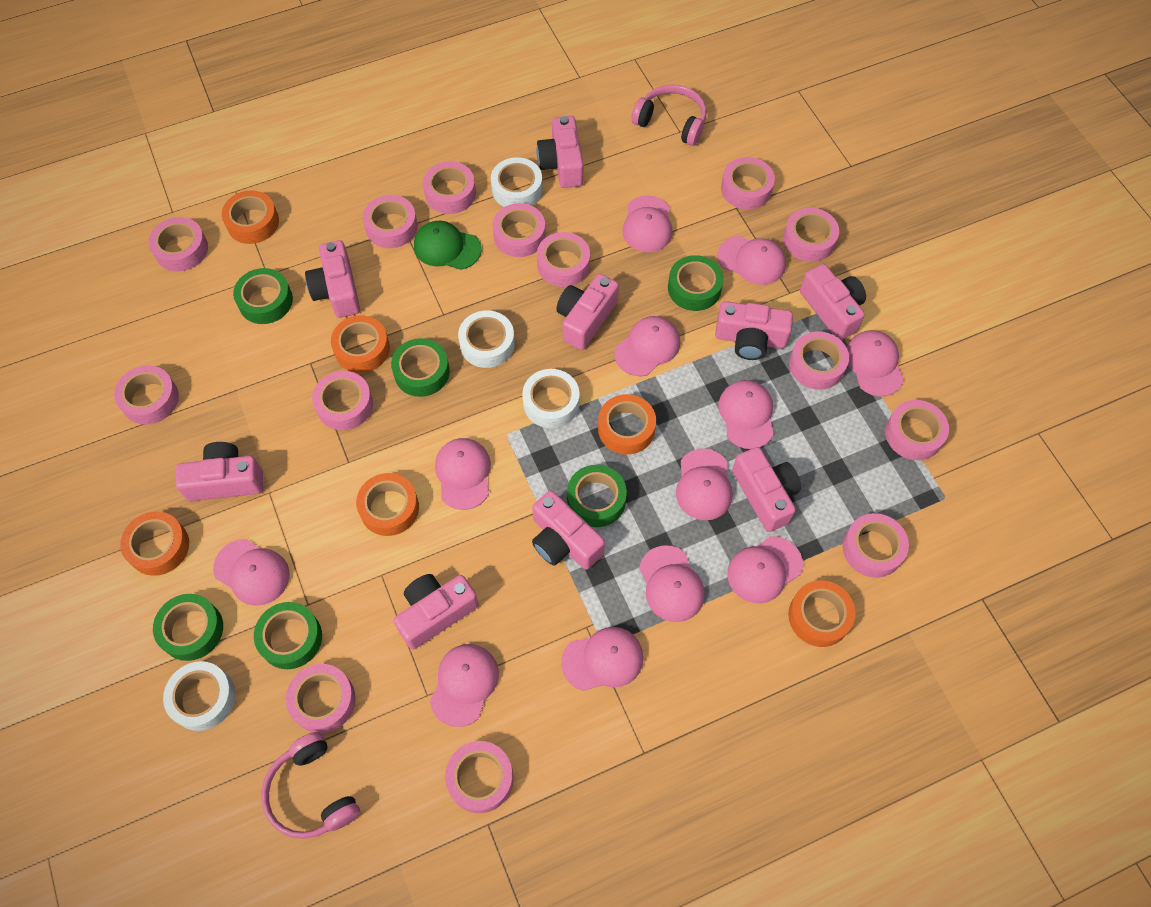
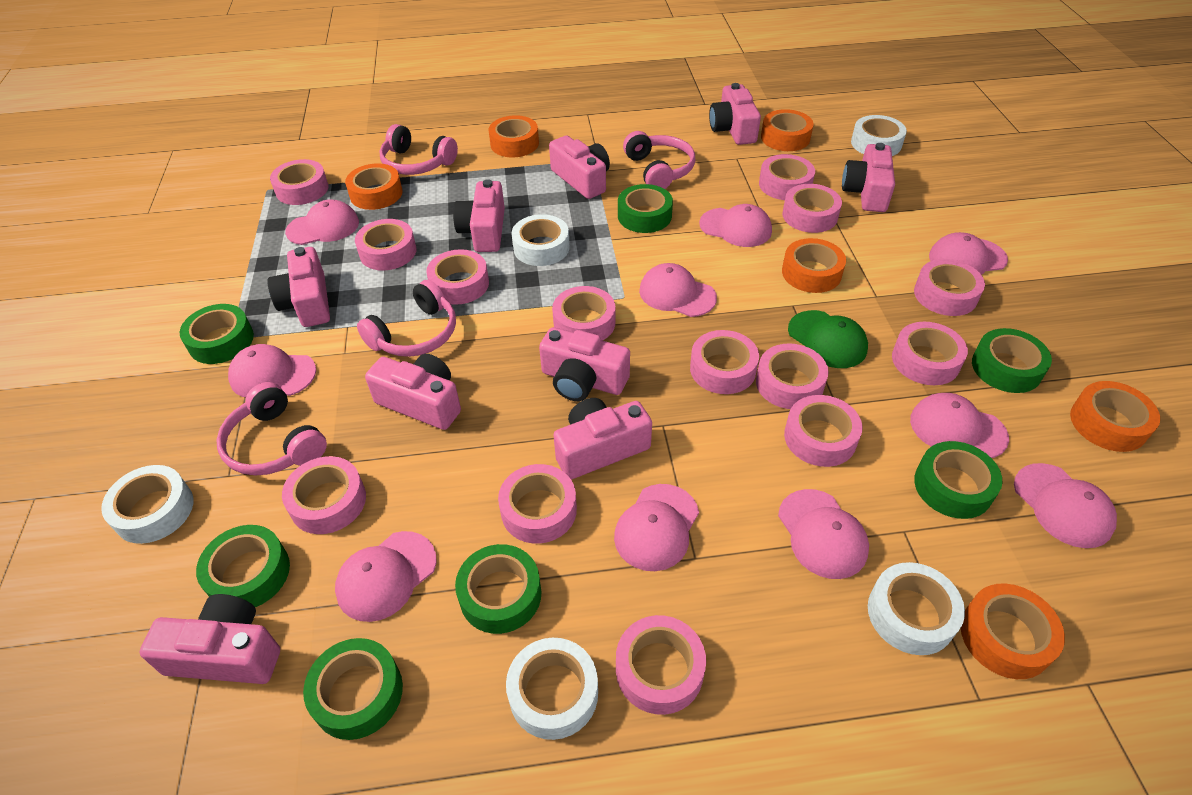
green tape: 6 -> 7
pink cap: 12 -> 10
pink headphones: 2 -> 4
white tape: 4 -> 5

